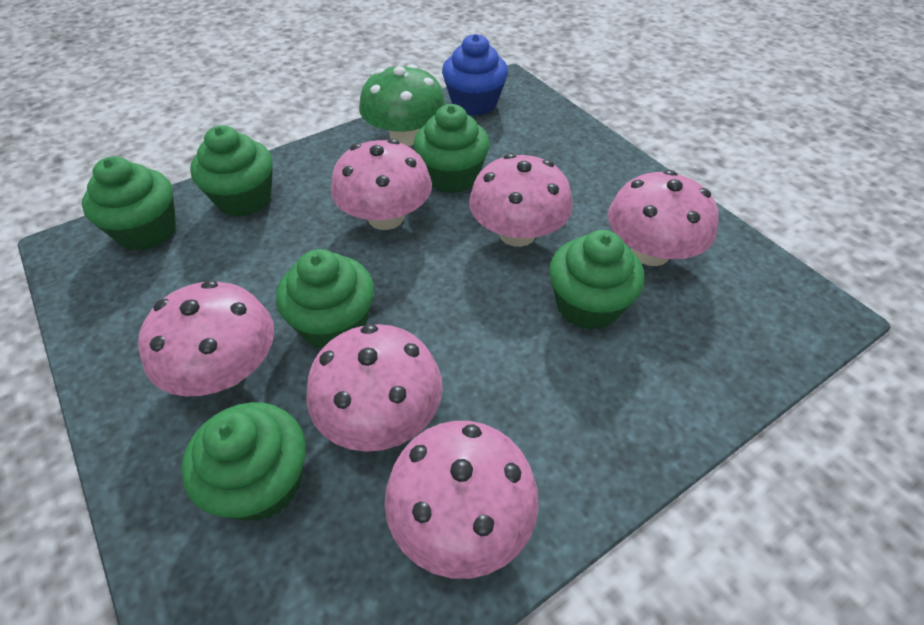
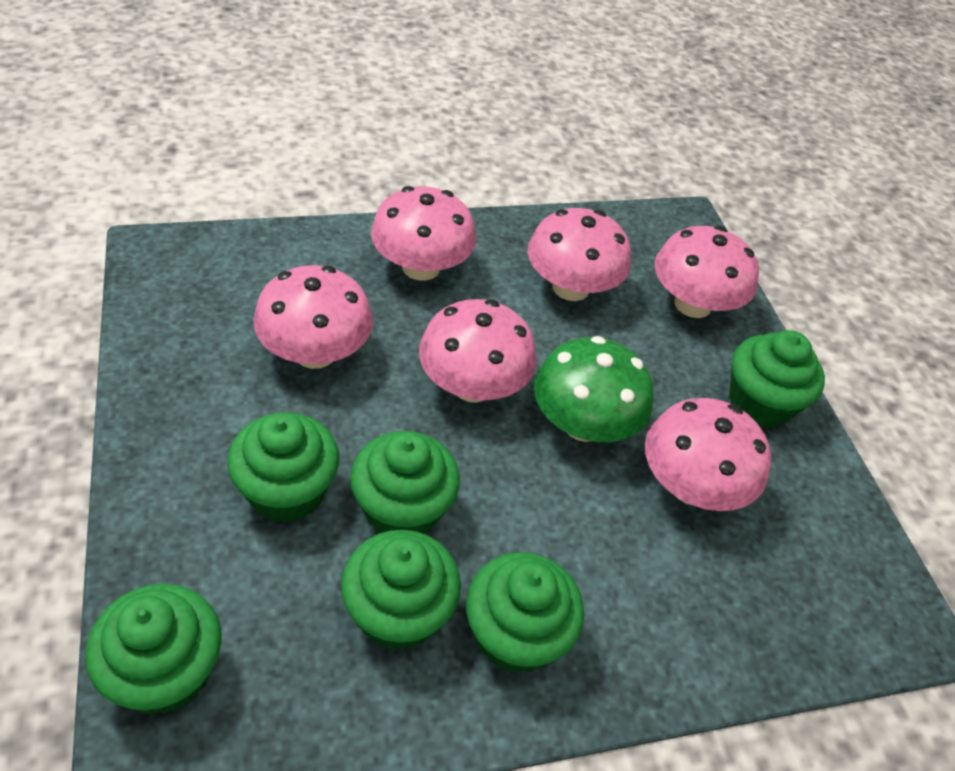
blue cupcake: 1 -> 0

